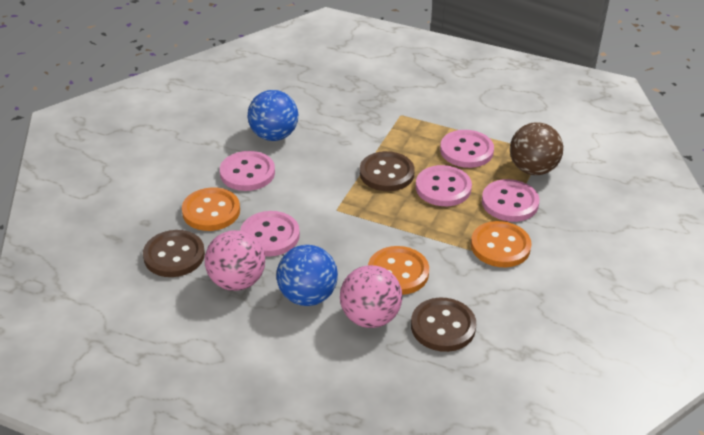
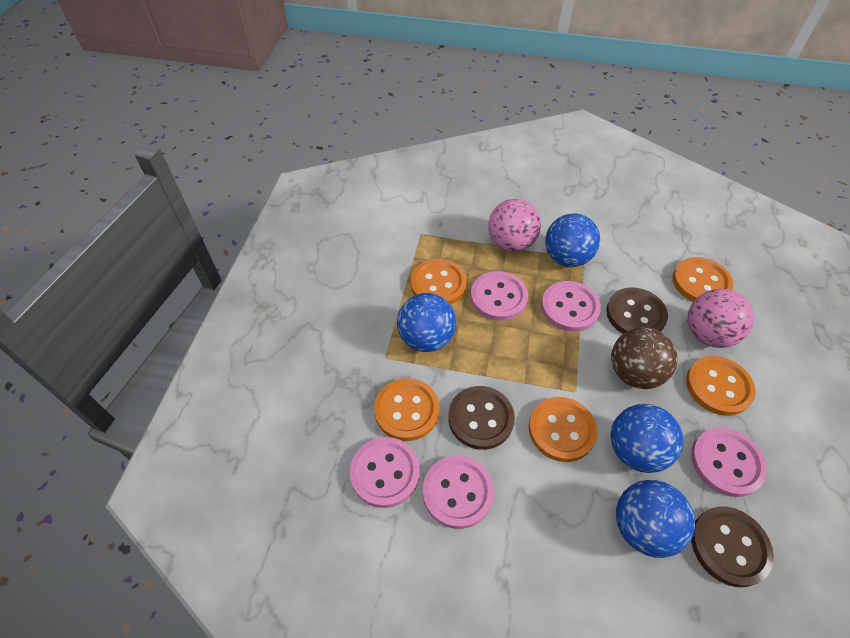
blue ball: 2 -> 4
orange button: 3 -> 5

